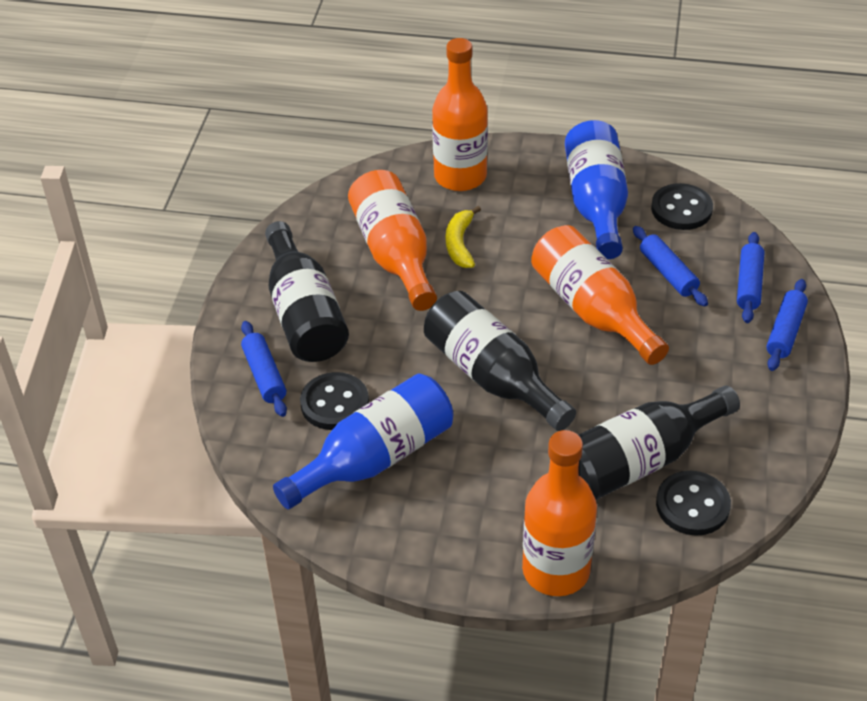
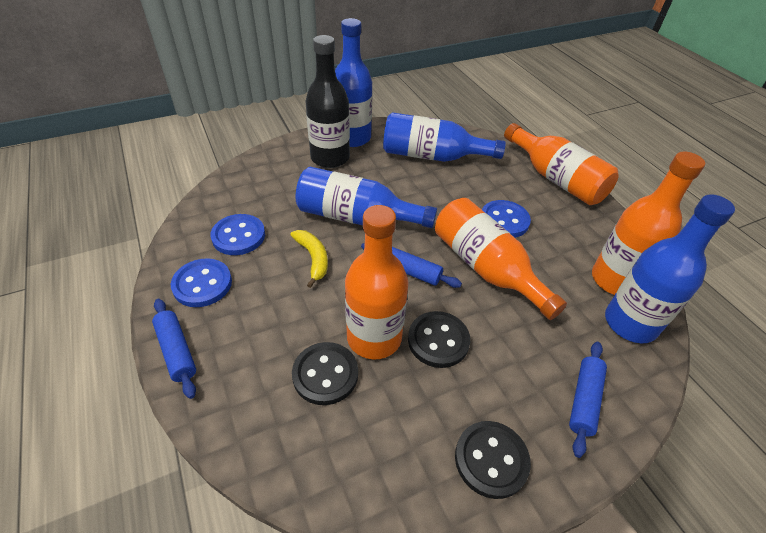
black bottle: 3 -> 1
blue bottle: 2 -> 4
blue button: 0 -> 3
blue rolling pin: 4 -> 3

